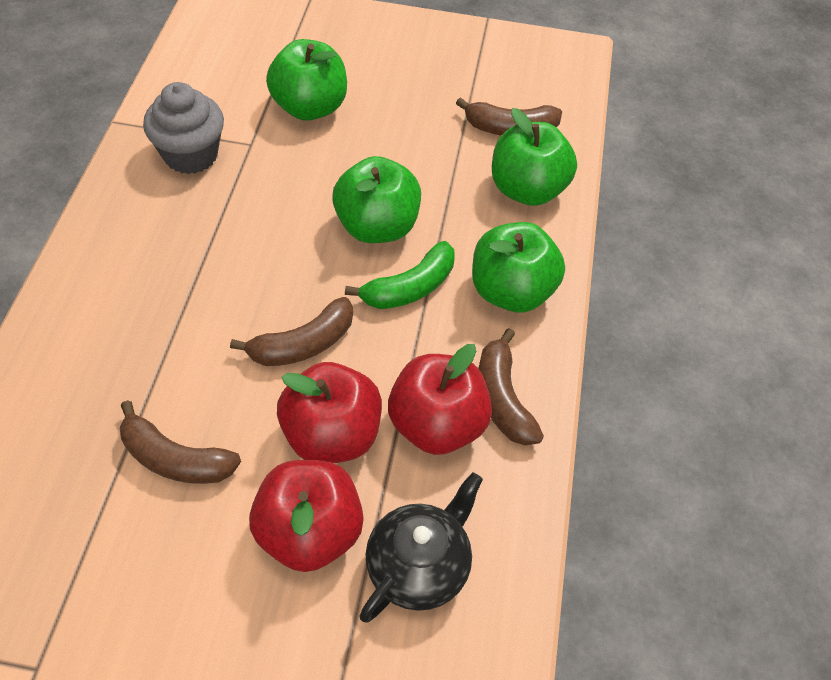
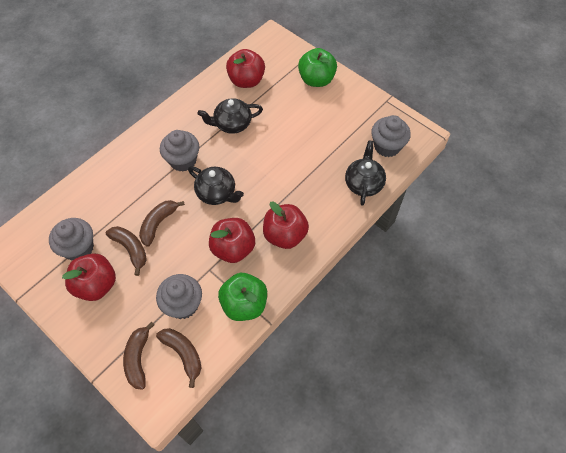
black teapot: 1 -> 3
green apple: 4 -> 2
green banana: 1 -> 0
grey cupcake: 1 -> 4
red apple: 3 -> 4

